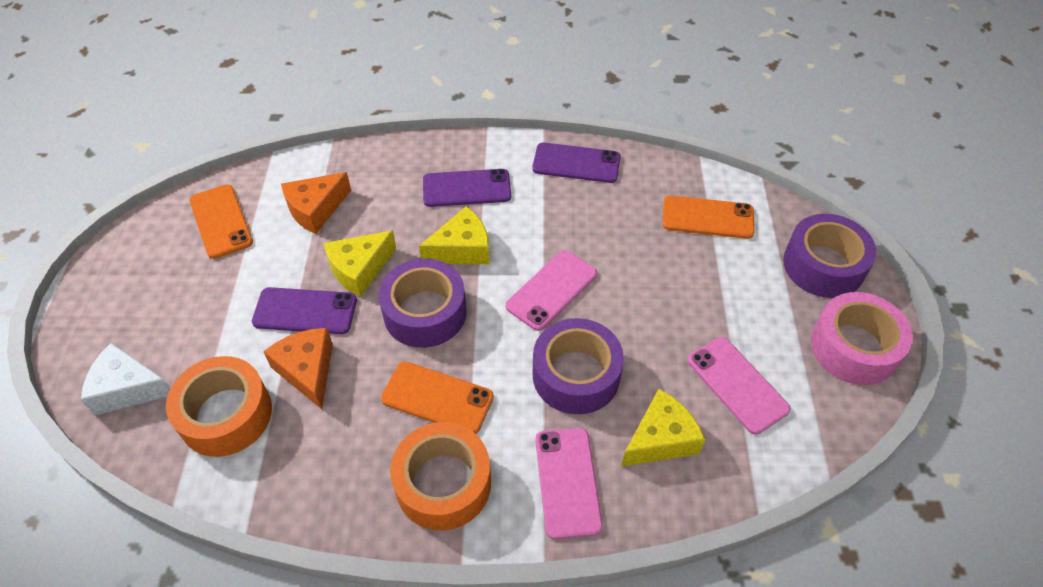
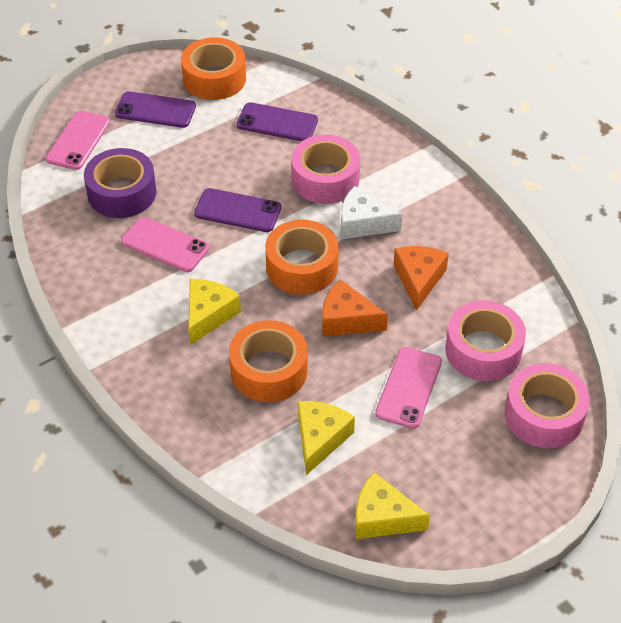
orange phone: 3 -> 0
orange tape: 2 -> 3
pink tape: 1 -> 3
purple tape: 3 -> 1

